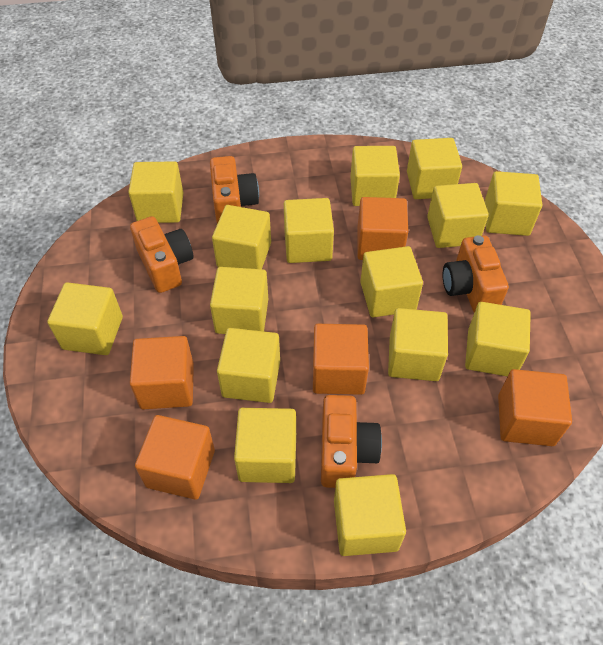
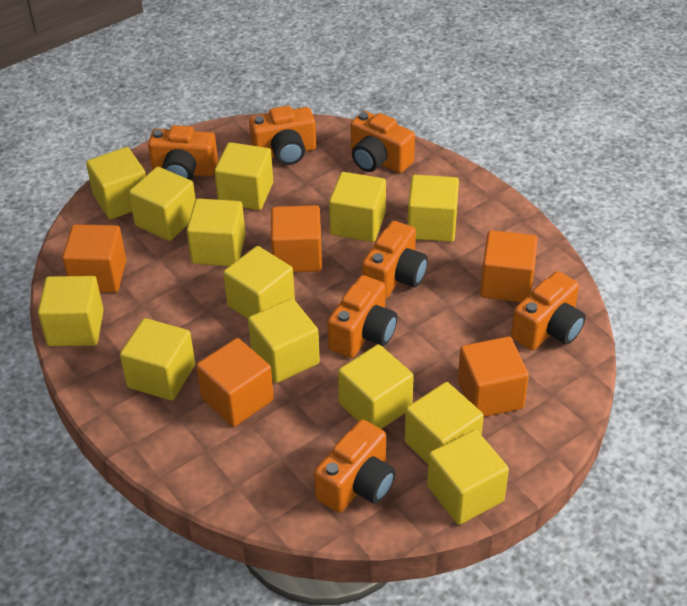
orange camera: 4 -> 7
yellow cube: 15 -> 13

